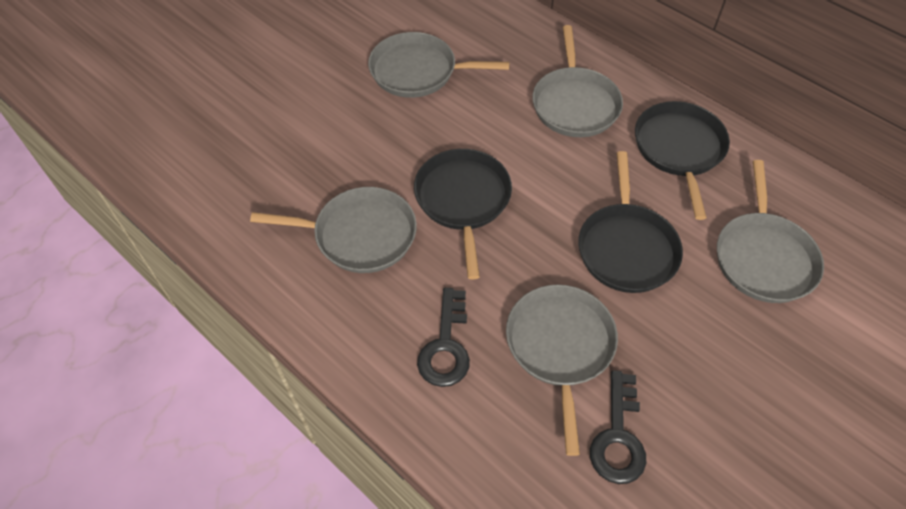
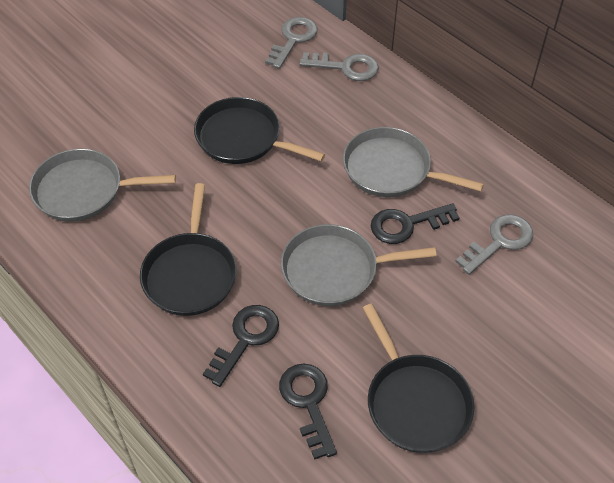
black key: 2 -> 3
grey key: 0 -> 3
grey pan: 5 -> 3

